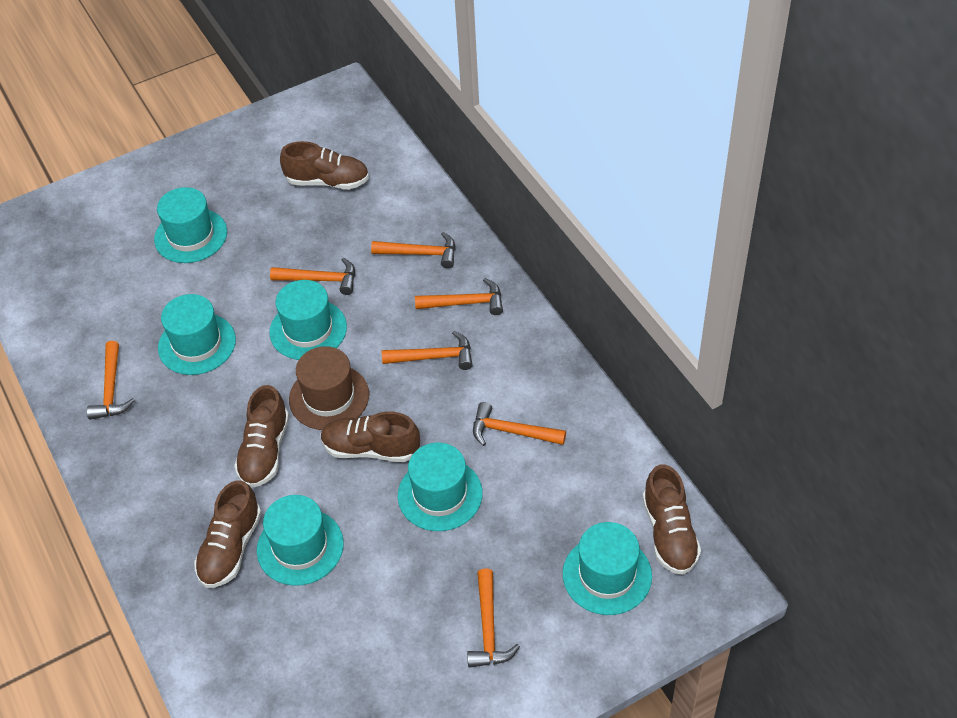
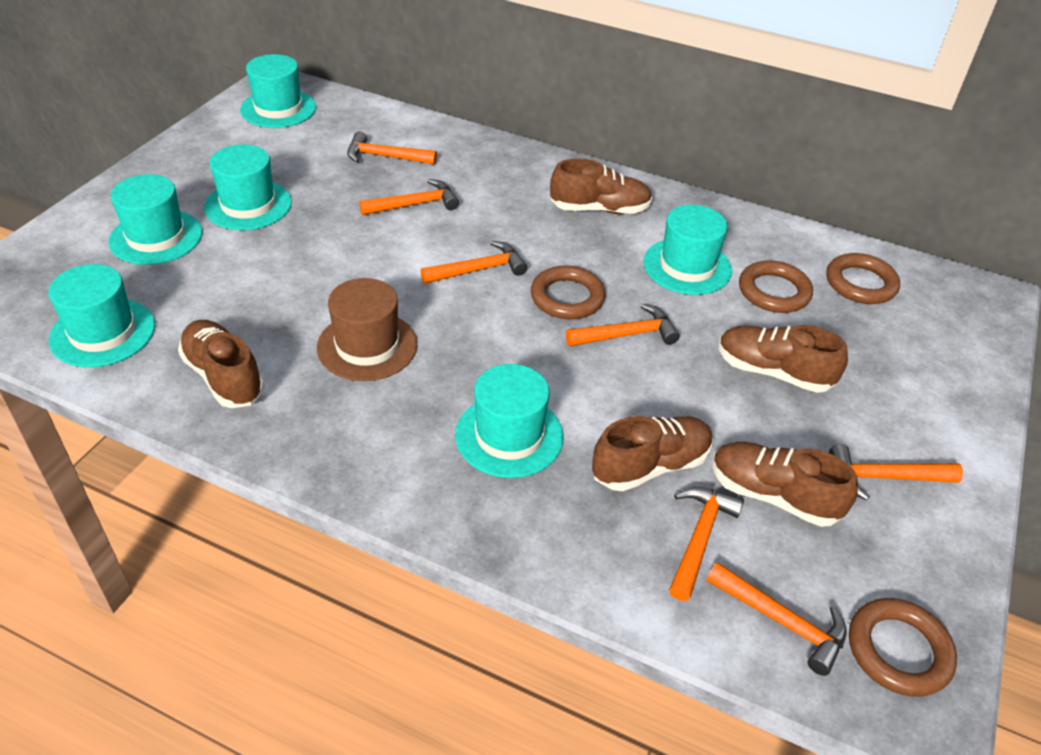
brown ring: 0 -> 4

